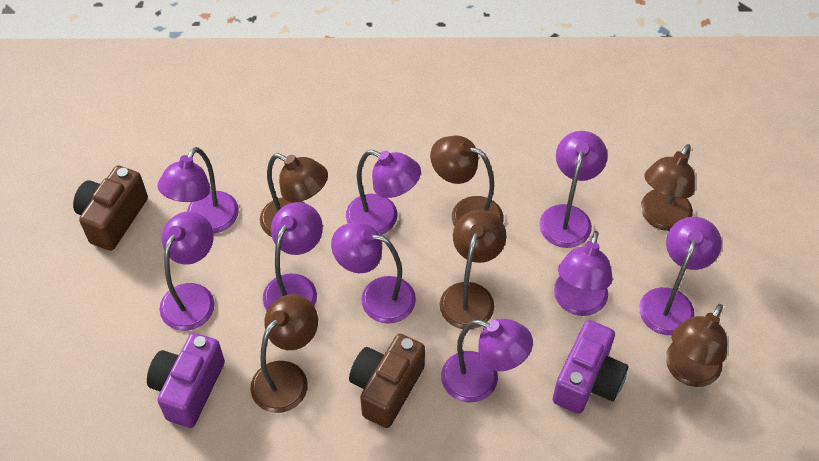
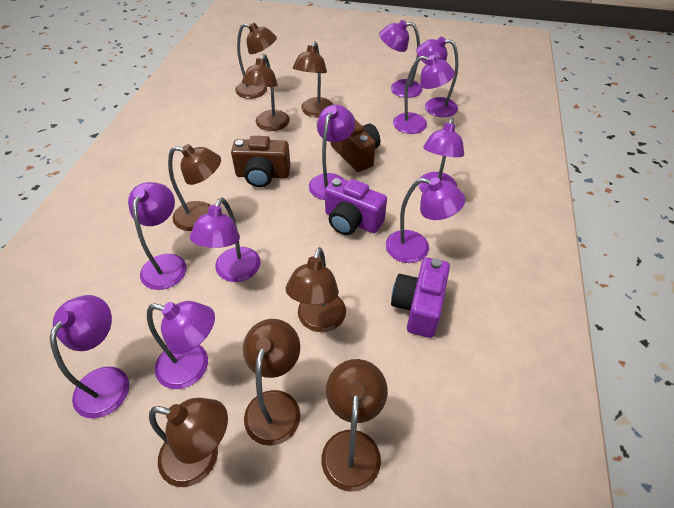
brown lamp: 6 -> 8
purple lamp: 9 -> 10

